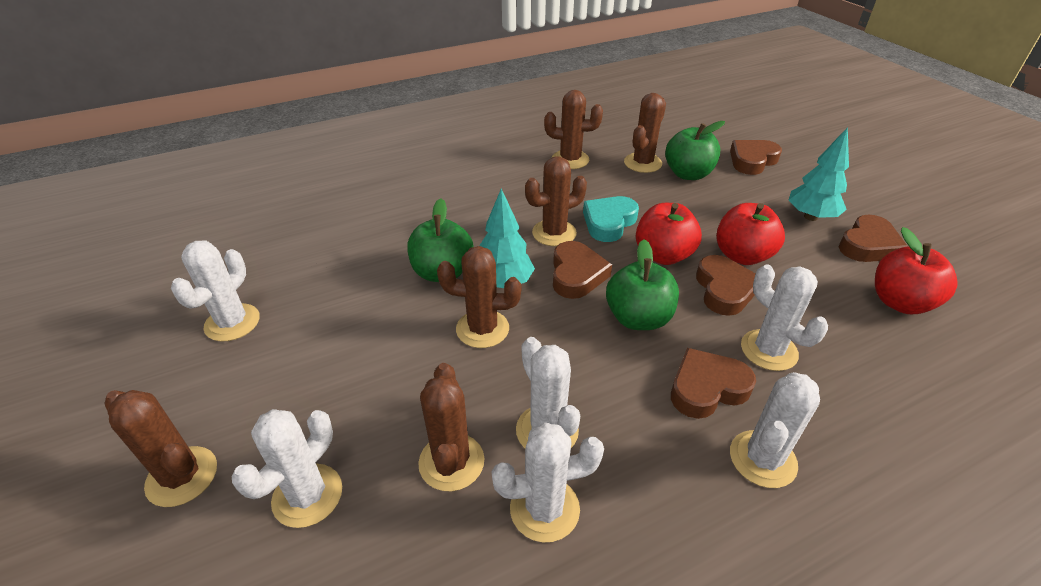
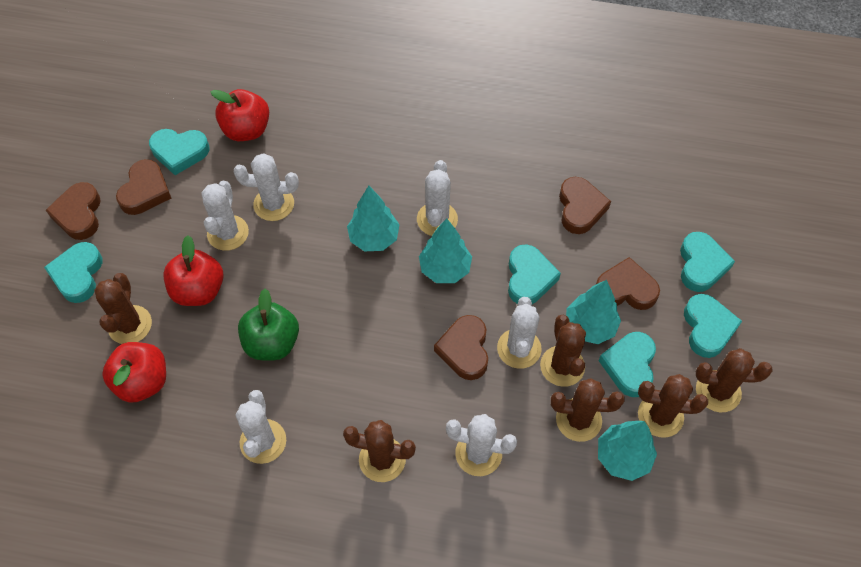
green apple: 3 -> 1
turquoise heart: 1 -> 6
turquoise tree: 2 -> 4

